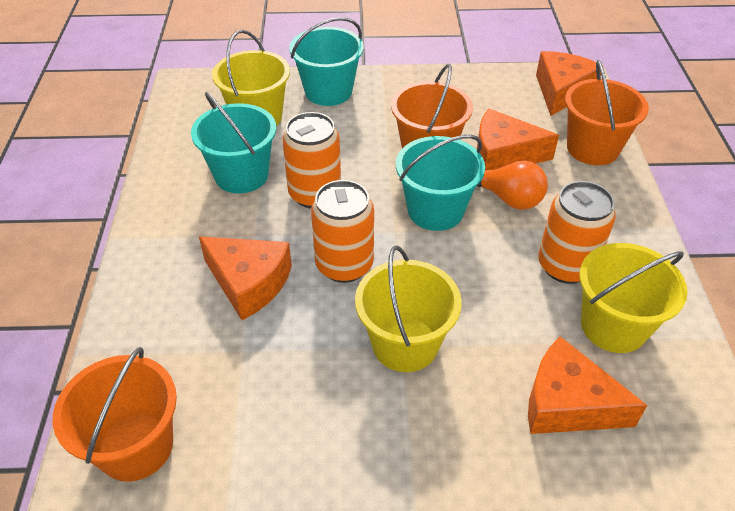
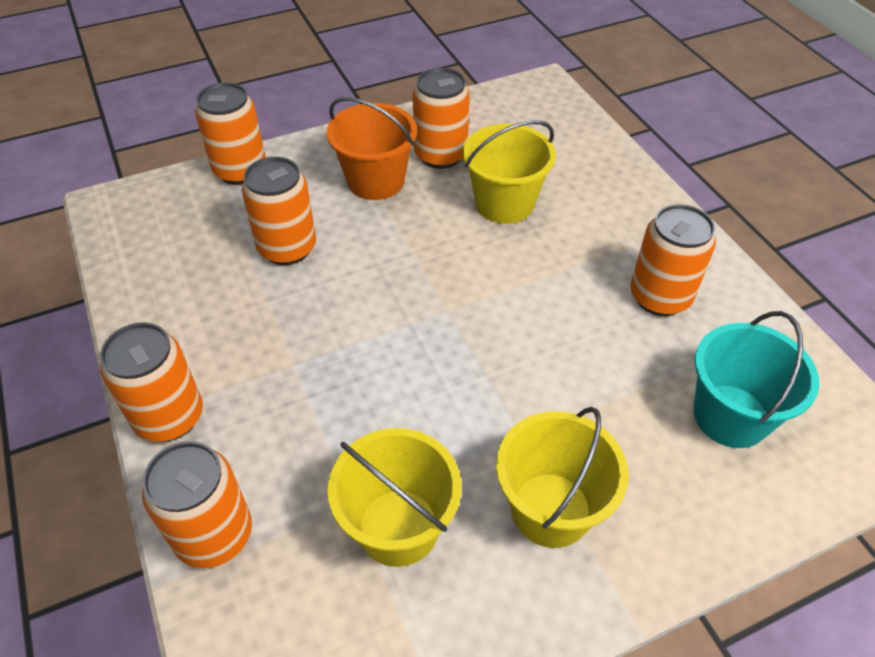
orange bucket: 3 -> 1
orange can: 3 -> 6
orange cheese: 4 -> 0
orange light bulb: 1 -> 0
turquoise bucket: 3 -> 1

